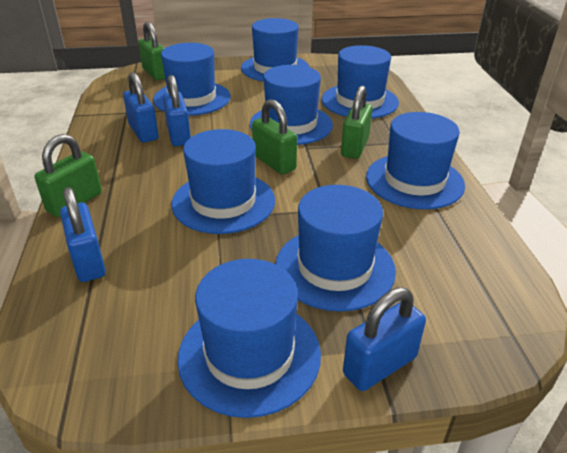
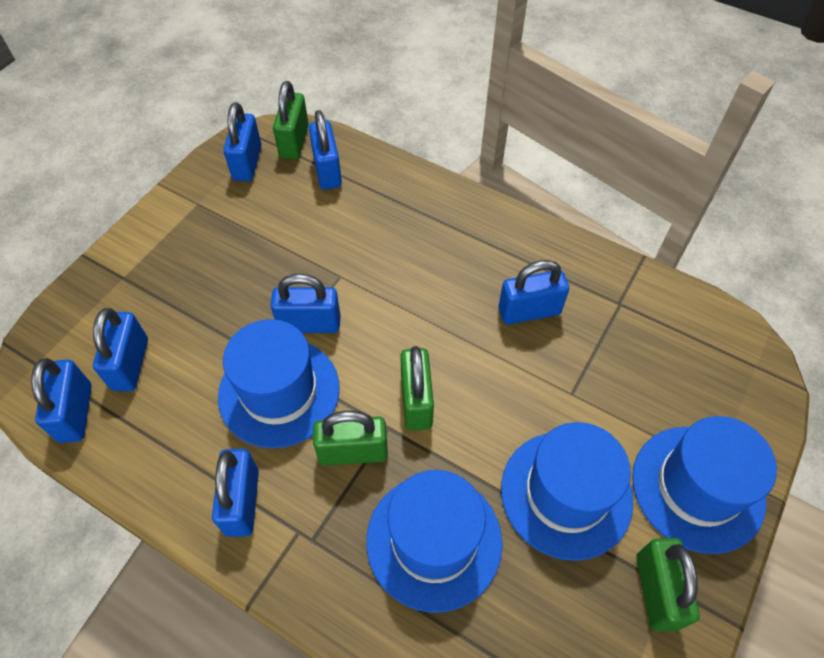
blue hat: 8 -> 4
blue padlock: 4 -> 7

